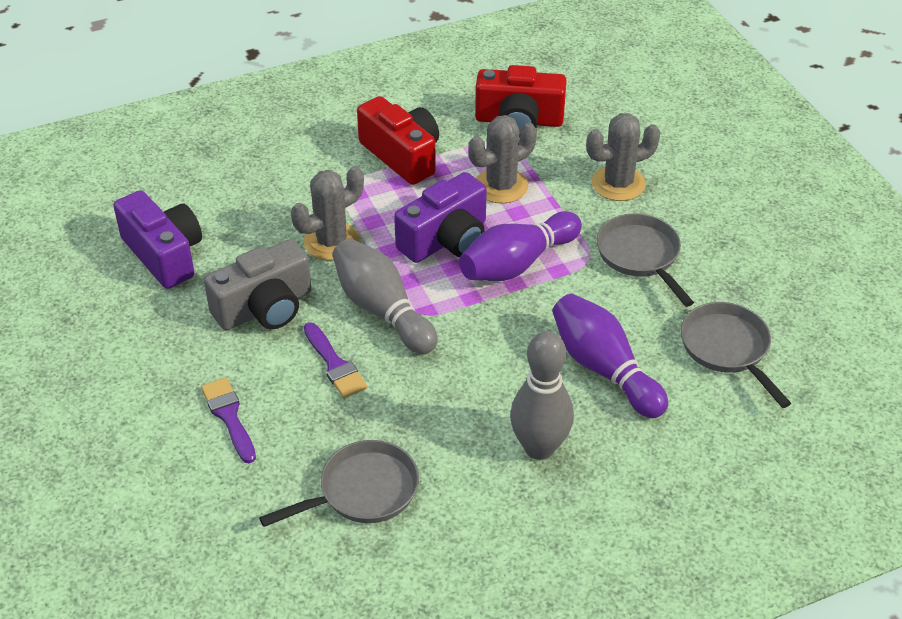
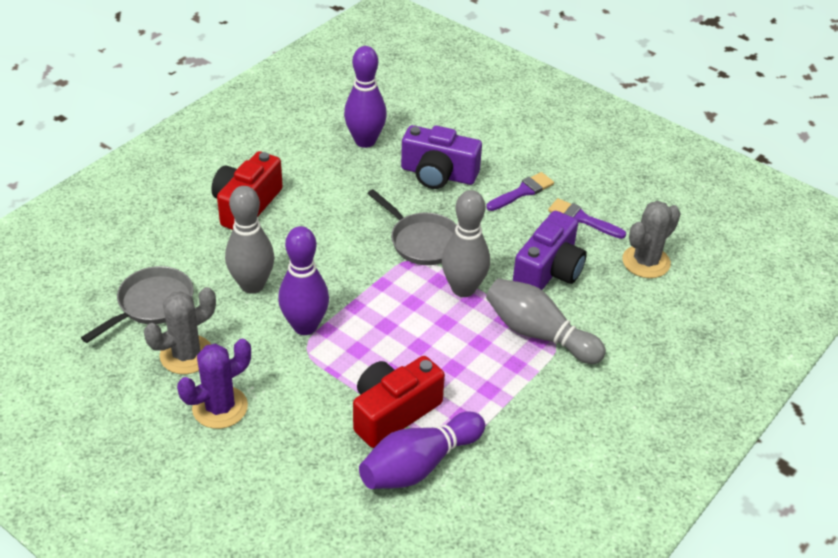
grey bowling pin: 2 -> 3
grey cactus: 3 -> 2
grey camera: 1 -> 0
grey pan: 3 -> 2
purple bowling pin: 2 -> 3
purple cactus: 0 -> 1

